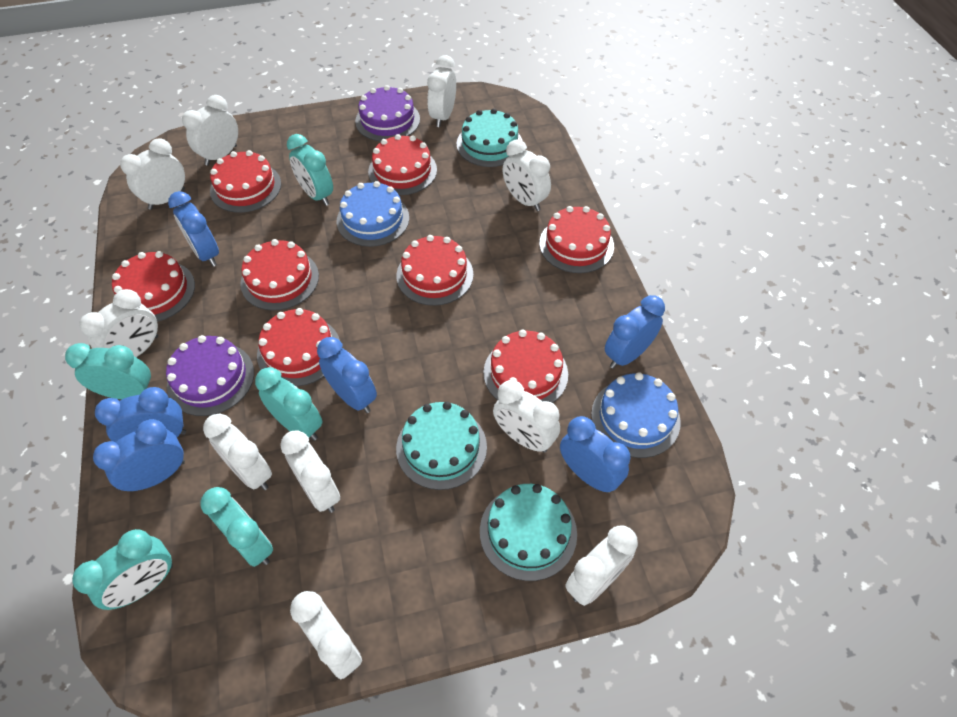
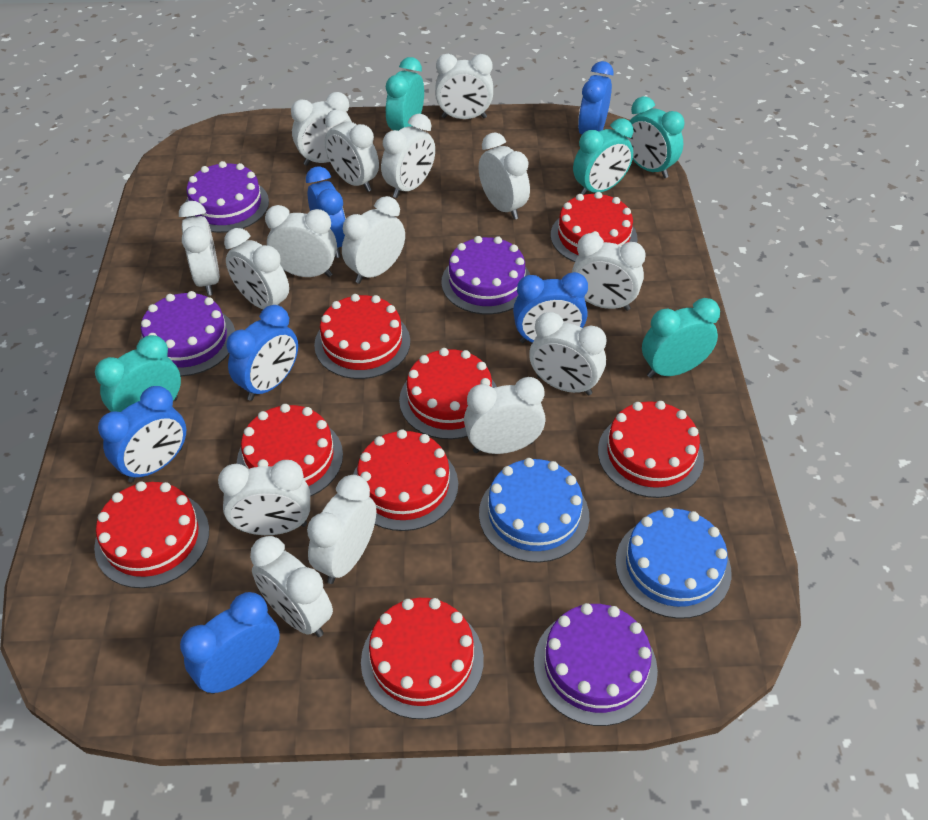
purple cake: 2 -> 4
turquoise cake: 3 -> 0
white clock: 10 -> 15

